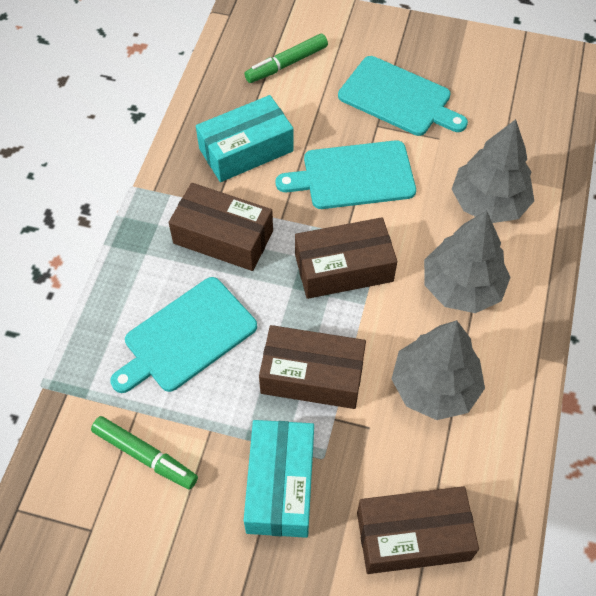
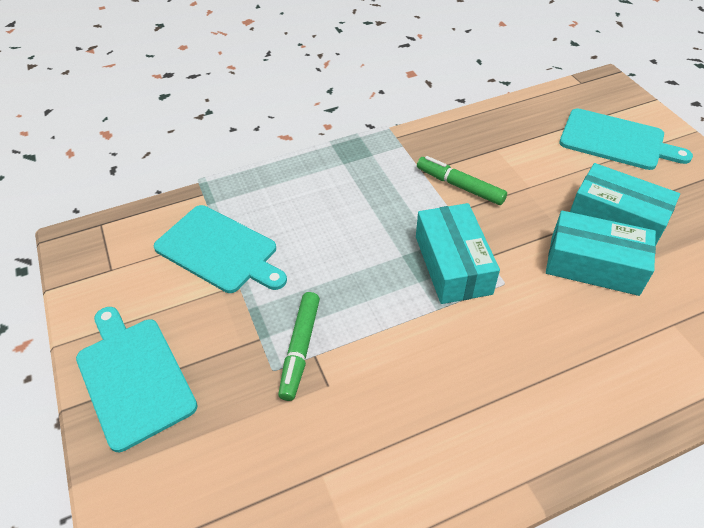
brown box: 4 -> 0
grey tree: 3 -> 0
turquoise box: 2 -> 3

